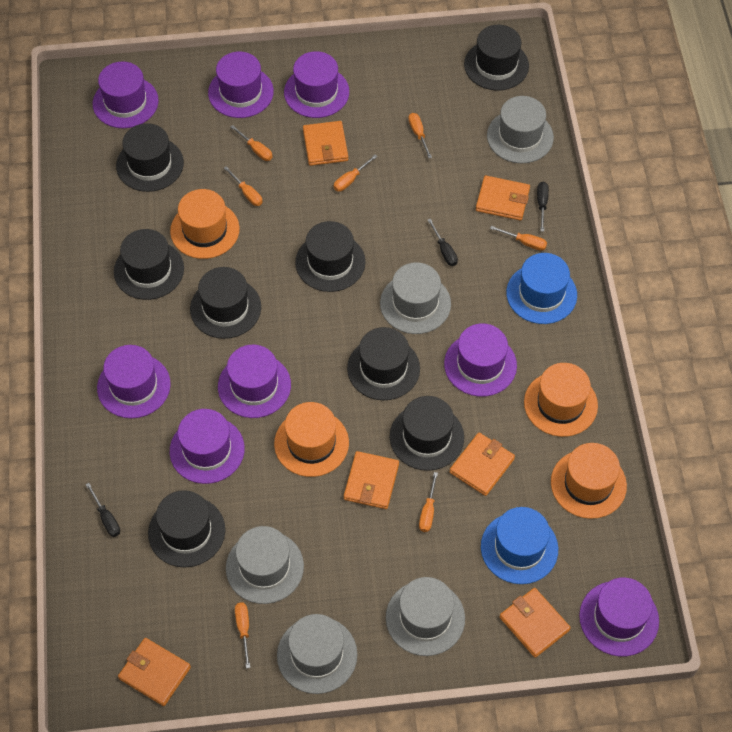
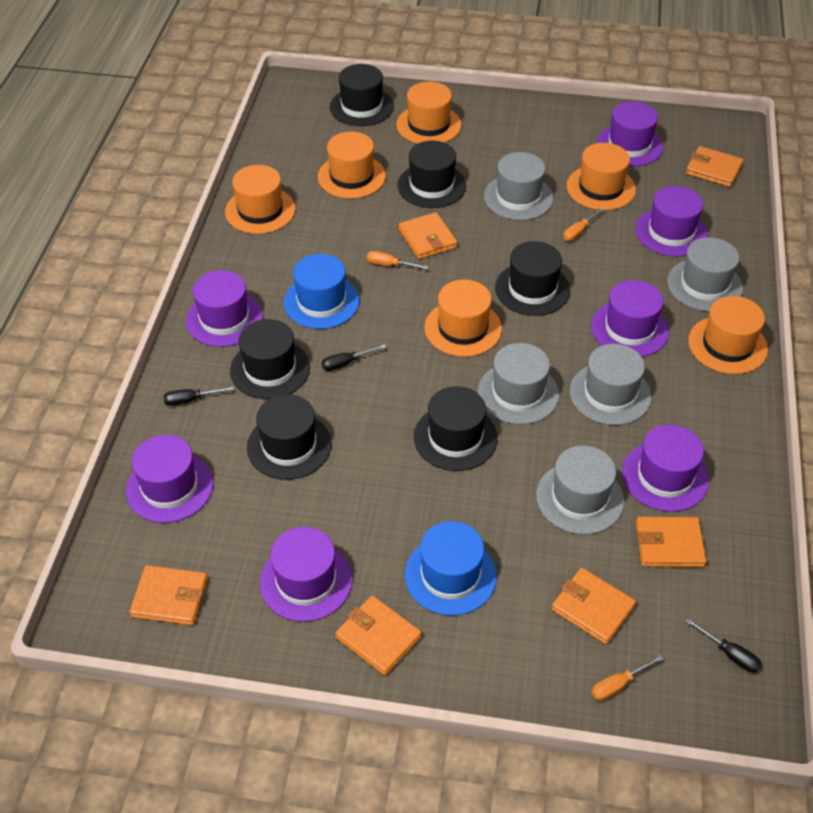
black hat: 8 -> 6
orange hat: 4 -> 6
orange screwdriver: 7 -> 3
purple hat: 8 -> 7

